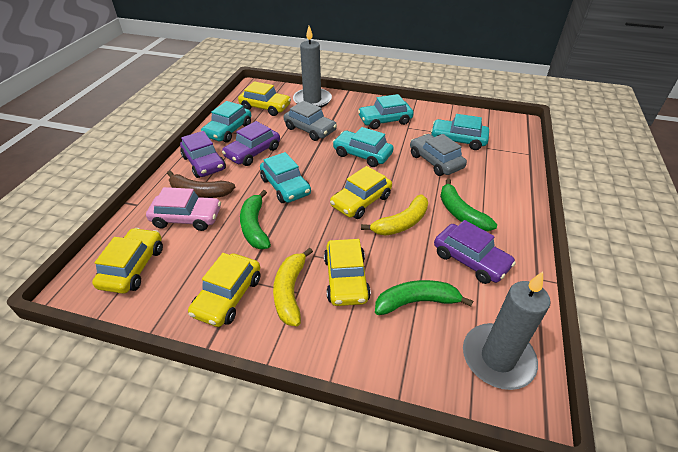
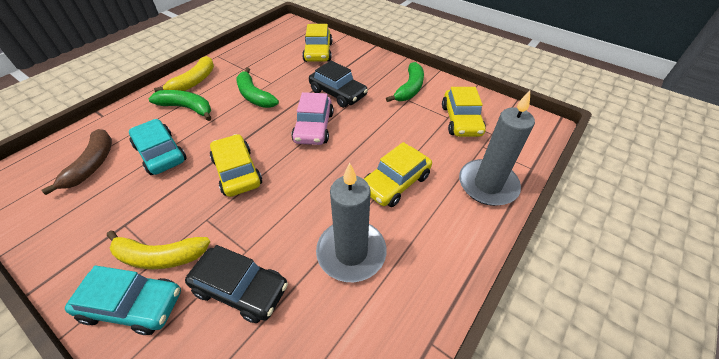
black car: 0 -> 2
grey car: 2 -> 0
purple car: 3 -> 0
turquoise car: 5 -> 2
yellow car: 5 -> 4

